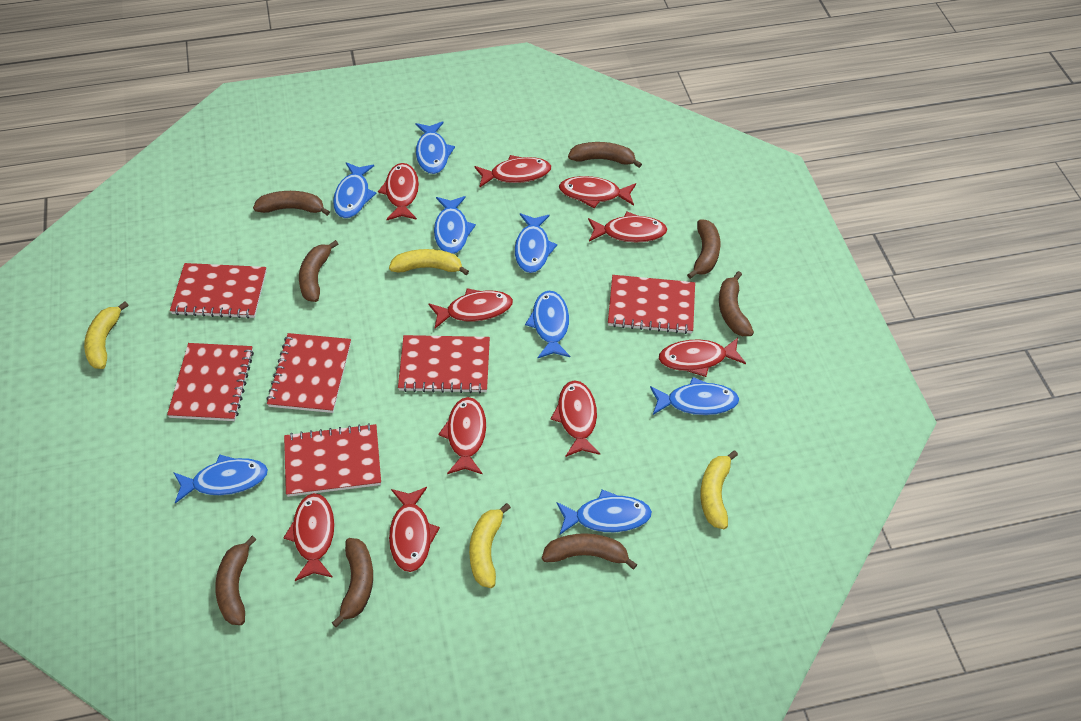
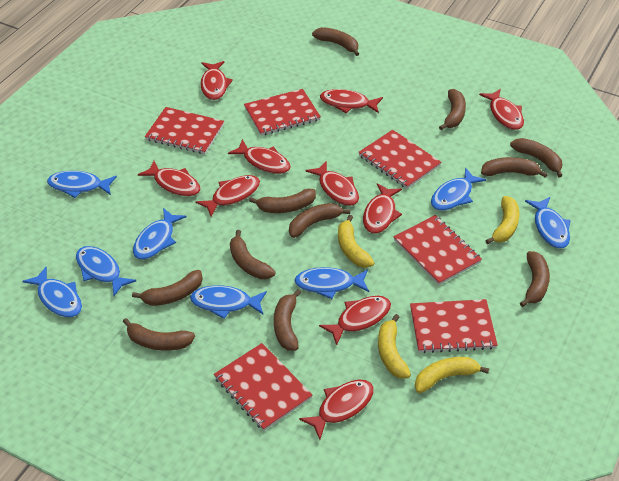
brown banana: 8 -> 11

